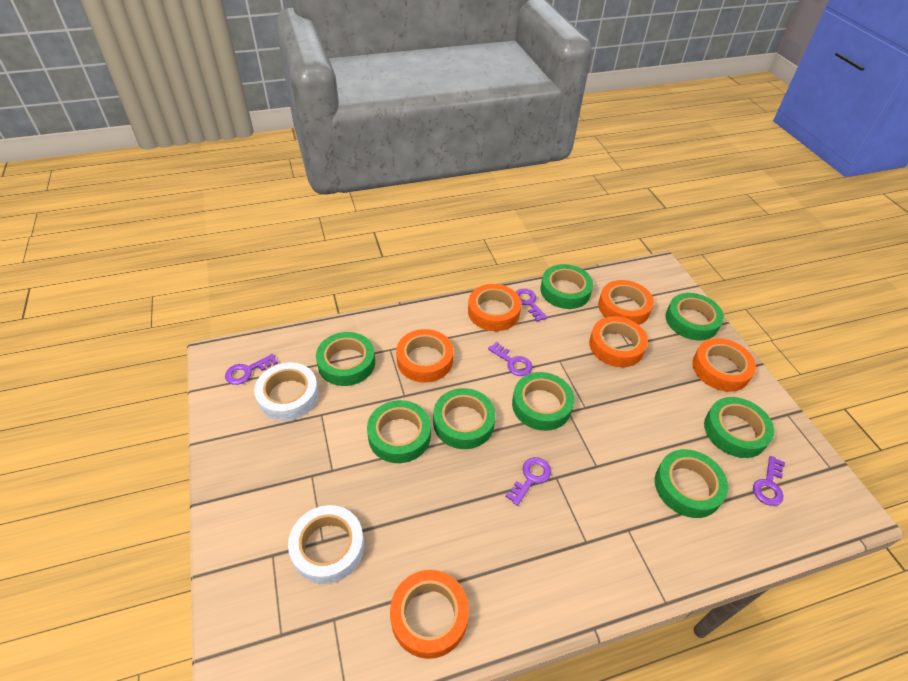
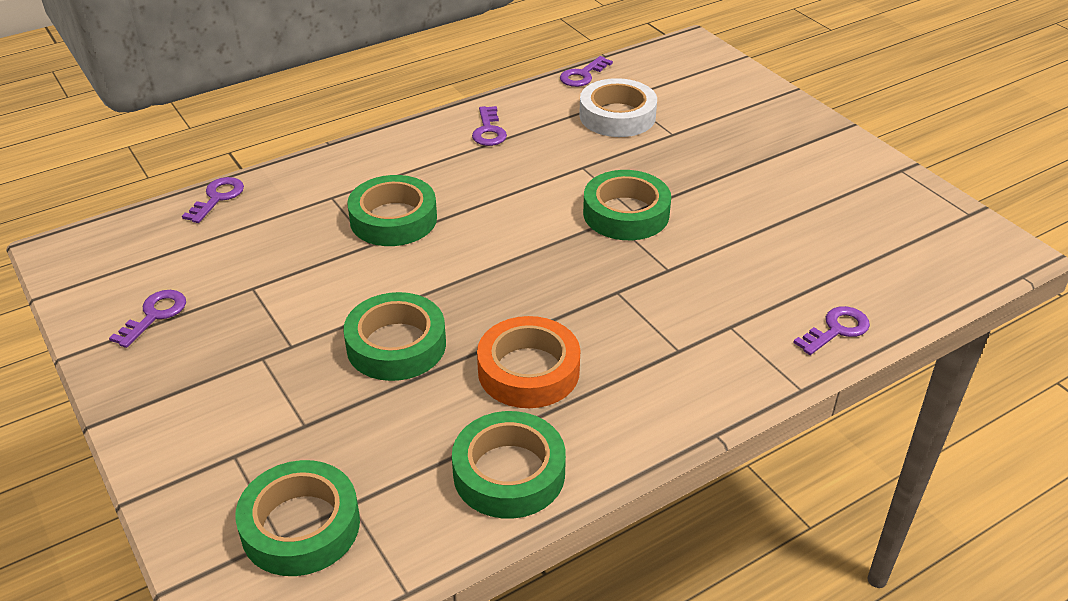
green tape: 8 -> 5
orange tape: 6 -> 1
white tape: 2 -> 1

